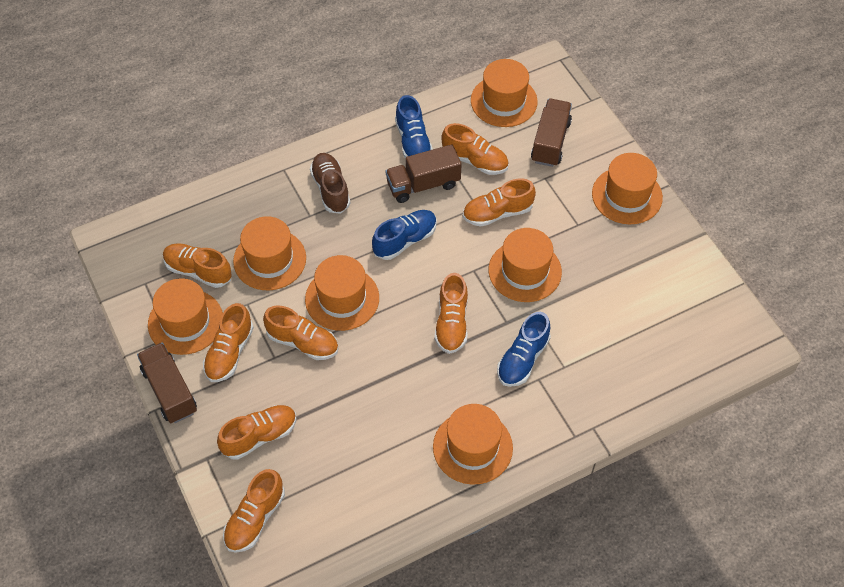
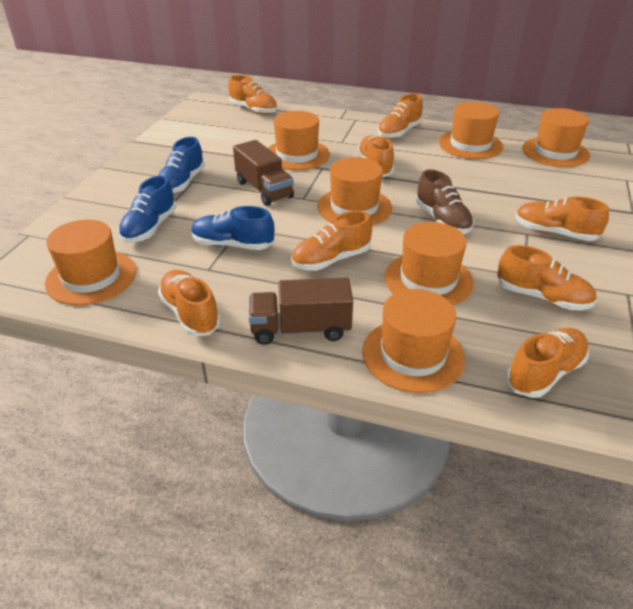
brown truck: 3 -> 2

